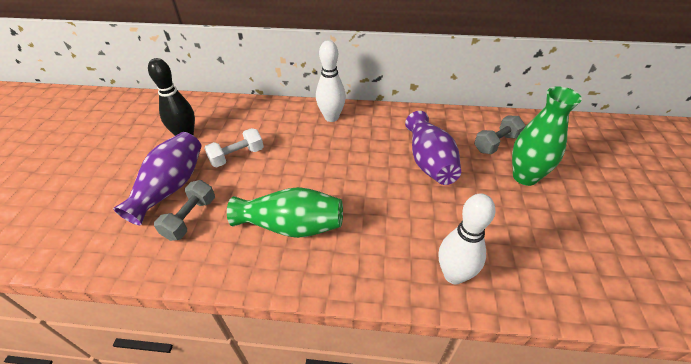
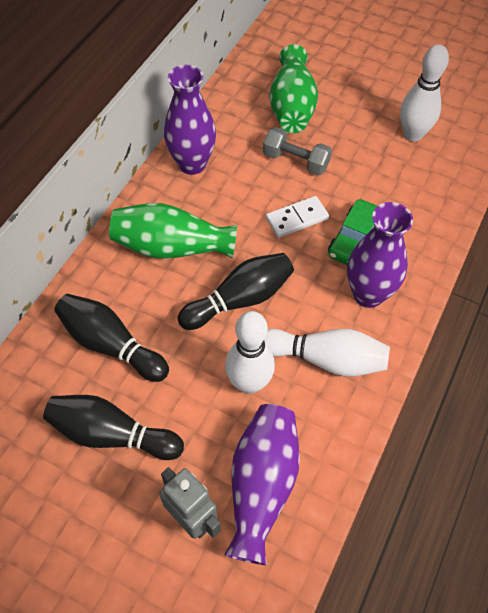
black bowling pin: 1 -> 3
green car: 0 -> 1
grey dumbbell: 2 -> 1
grey robot: 0 -> 1
purple vase: 2 -> 3
white bowling pin: 2 -> 3
white domino: 0 -> 1
white dumbbell: 1 -> 0

